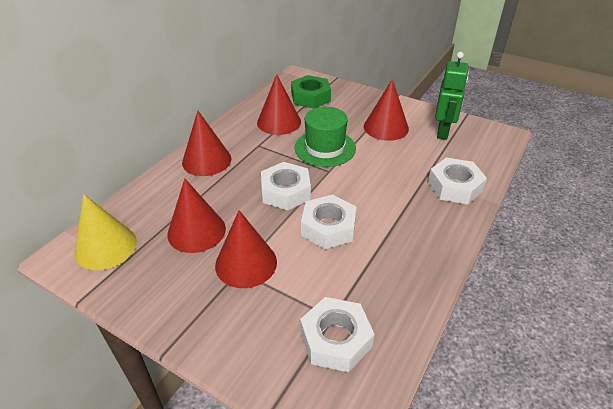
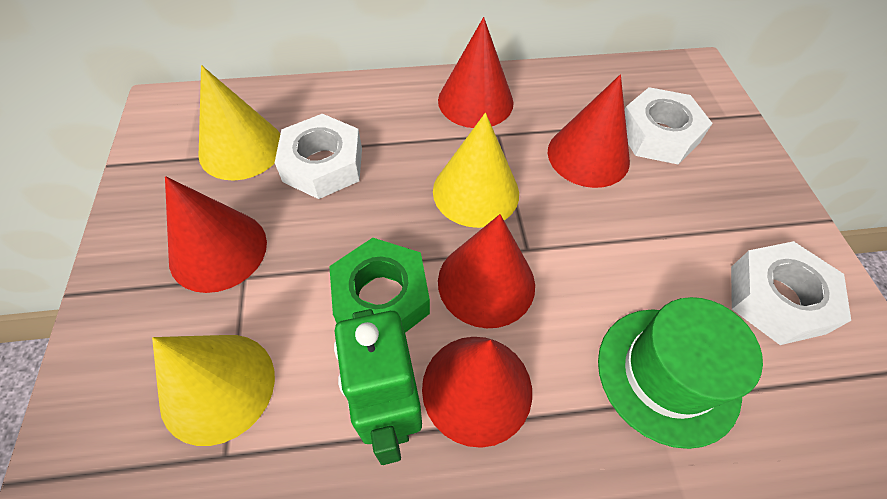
white nut: 4 -> 3
yellow cone: 1 -> 3

